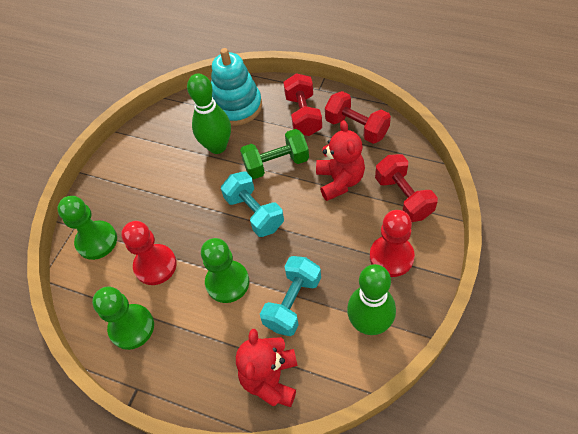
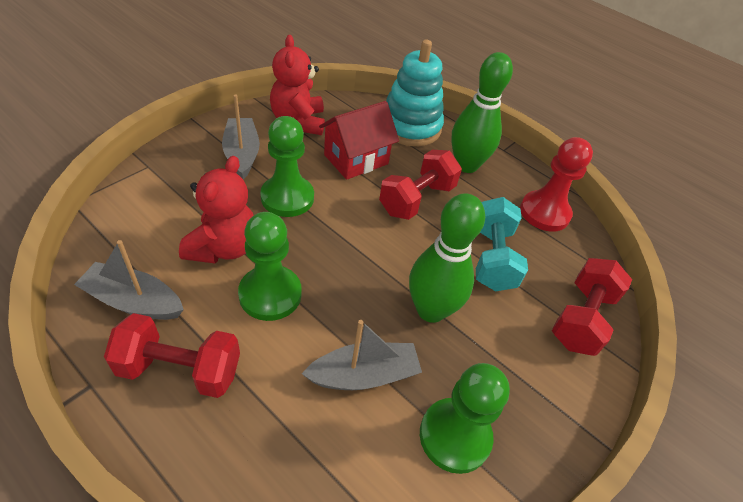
green dumbbell: 1 -> 0
grey boat: 0 -> 3
red house: 0 -> 1
red pawn: 2 -> 1
turquoise dumbbell: 2 -> 1

